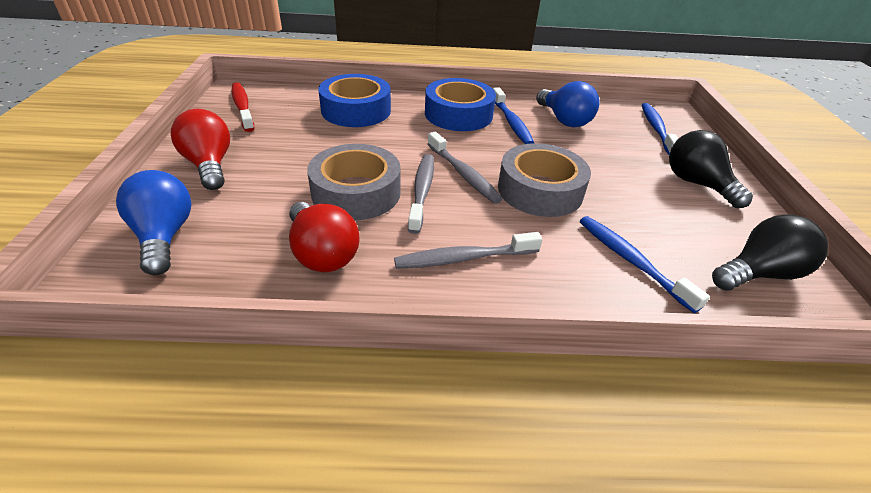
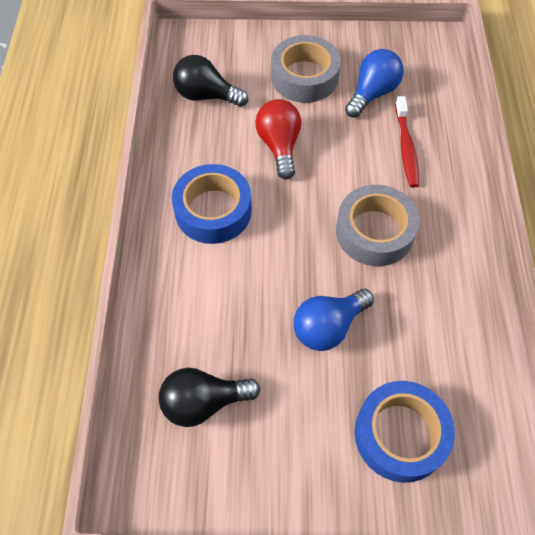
blue toothbrush: 3 -> 0
grey toothbrush: 3 -> 0
red light bulb: 2 -> 1

